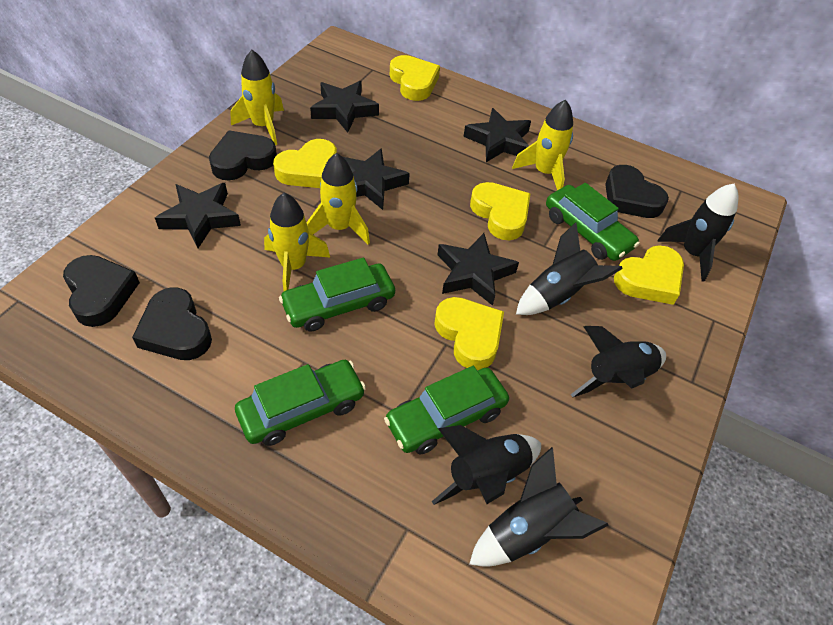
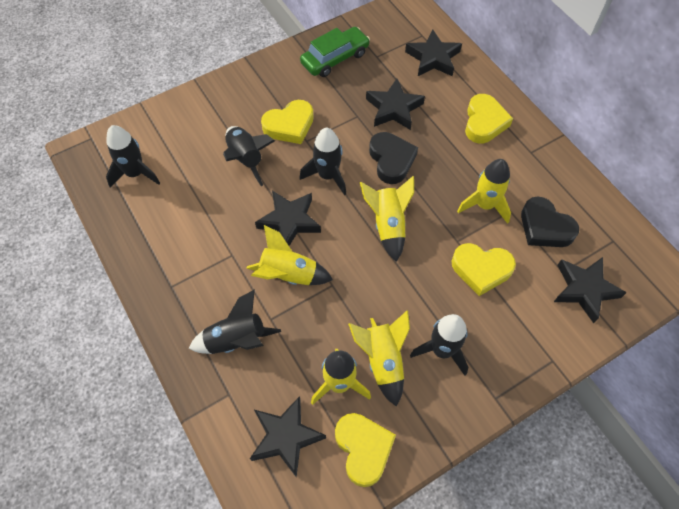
black heart: 4 -> 2
green car: 4 -> 1
yellow heart: 5 -> 4
yellow rocket: 4 -> 5

